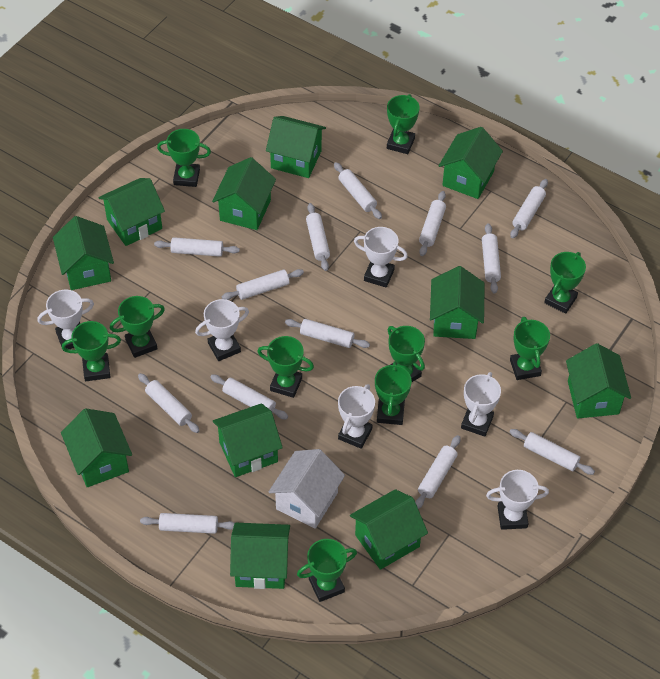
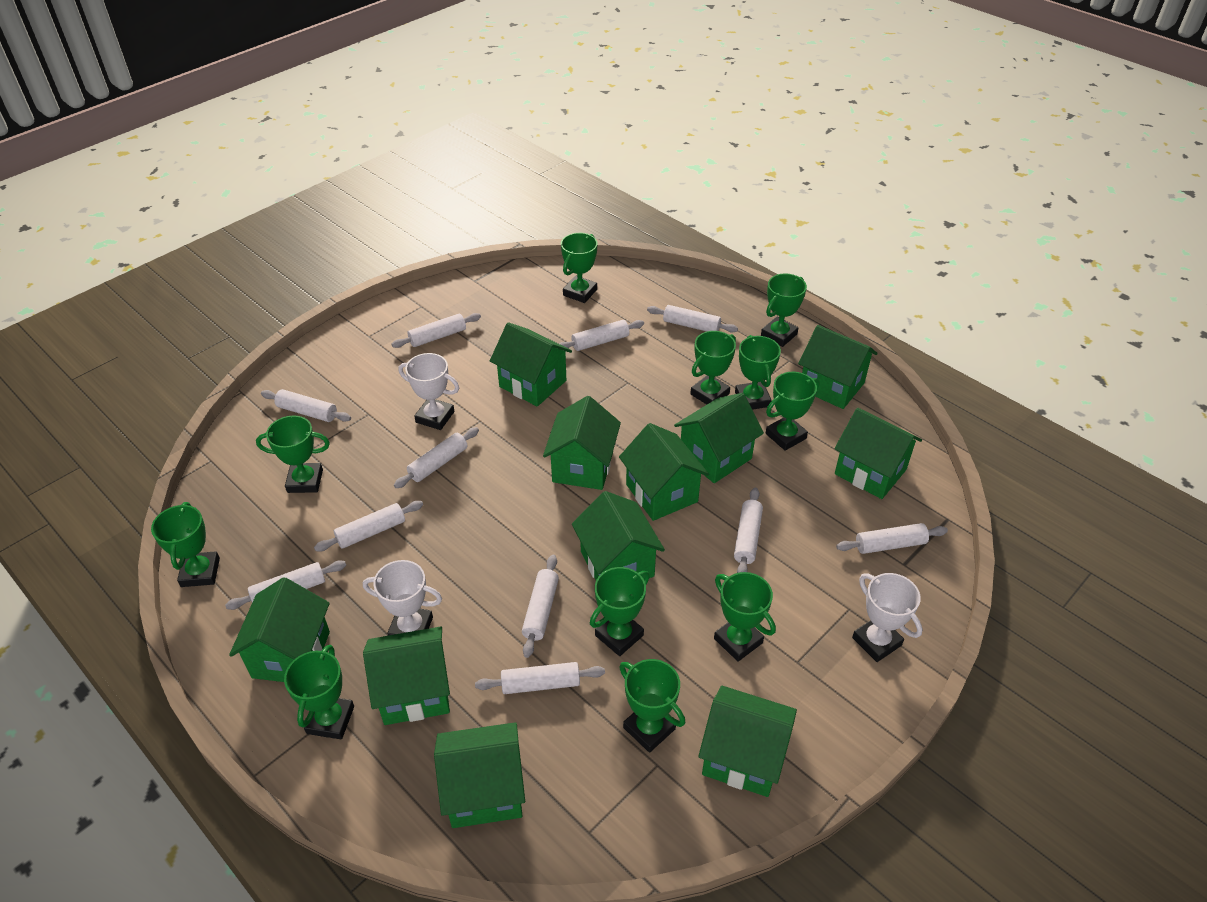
green trophy: 10 -> 11
white house: 1 -> 0
white rolling pin: 13 -> 11
white trophy: 6 -> 3

